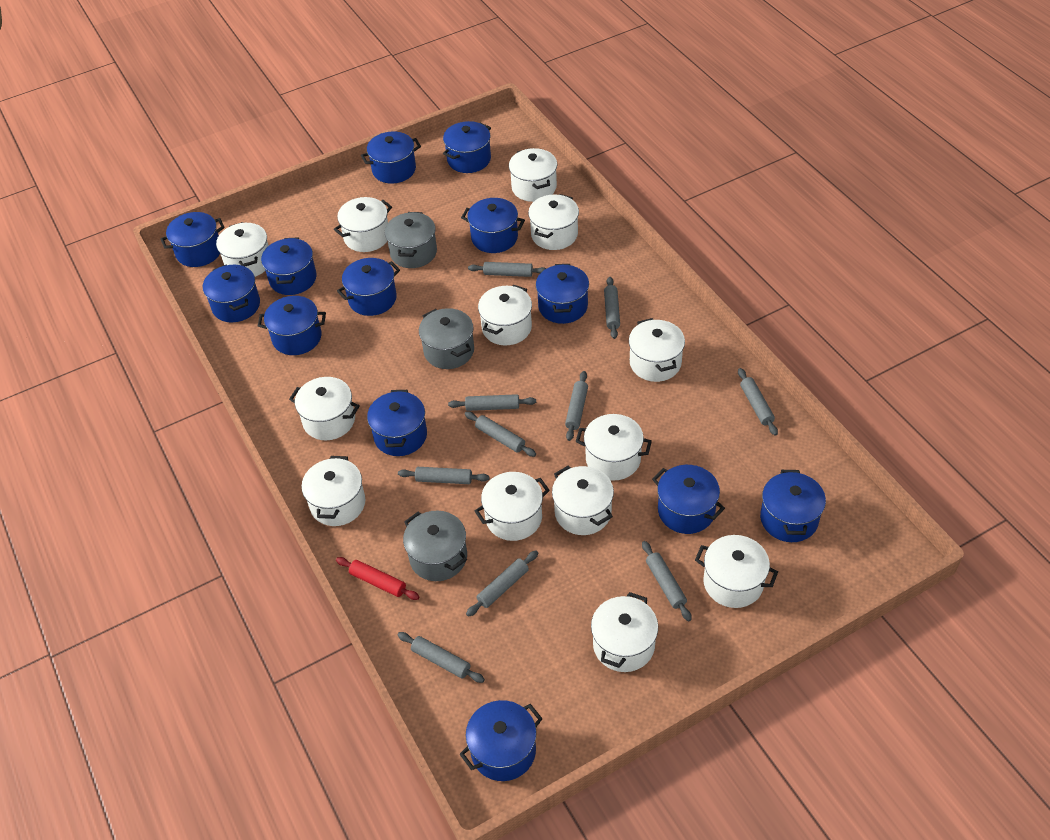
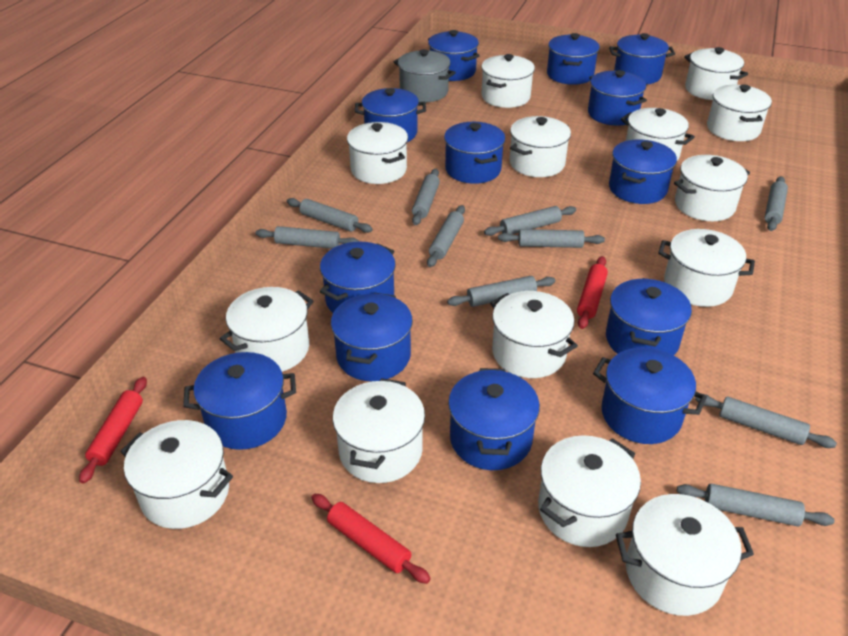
grey pot: 3 -> 1
red rolling pin: 1 -> 3
white pot: 13 -> 14

